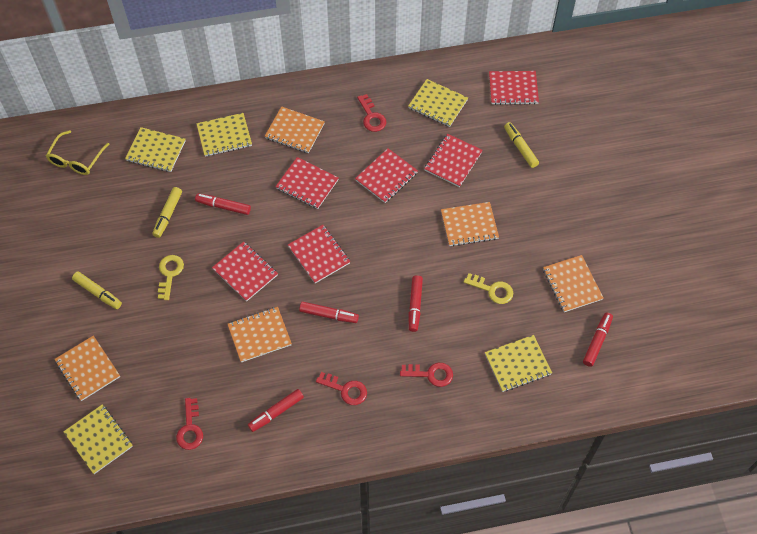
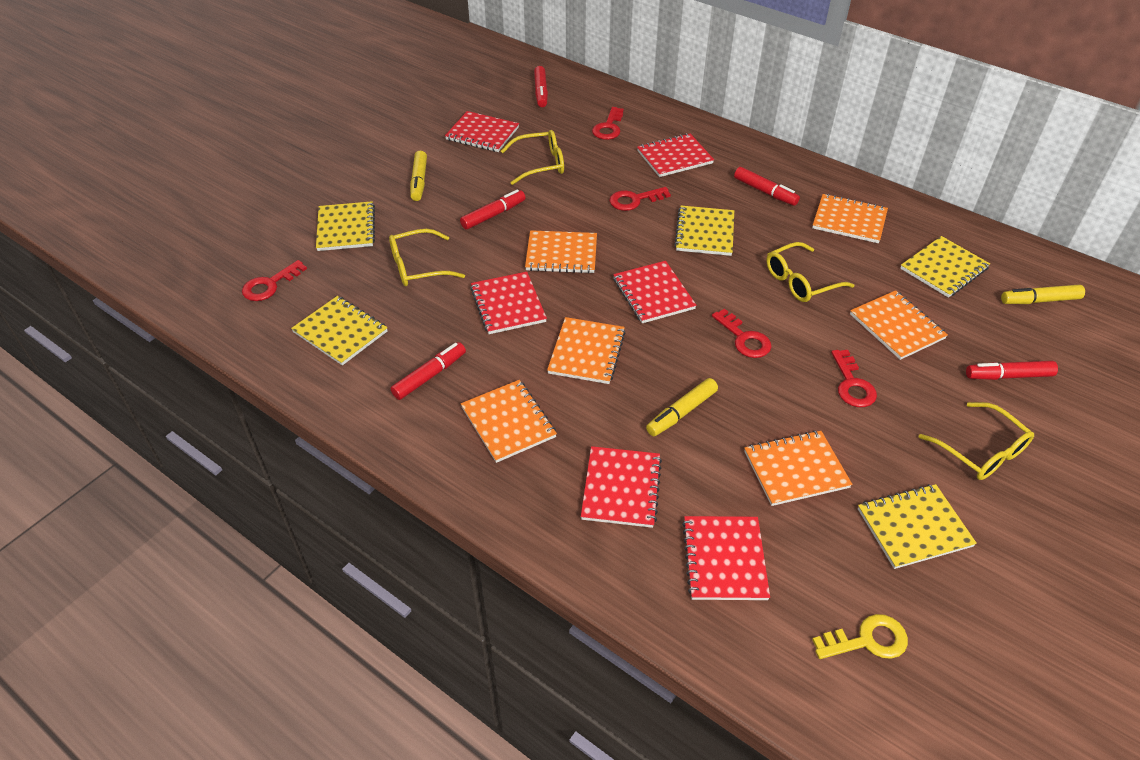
orange notebook: 5 -> 6
red key: 4 -> 5
yellow glasses: 1 -> 4
yellow key: 2 -> 1

